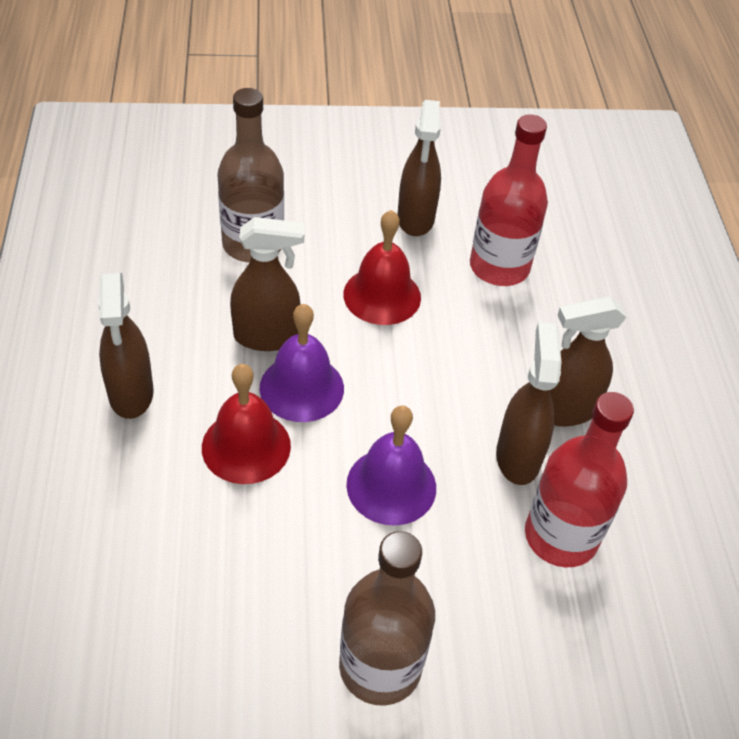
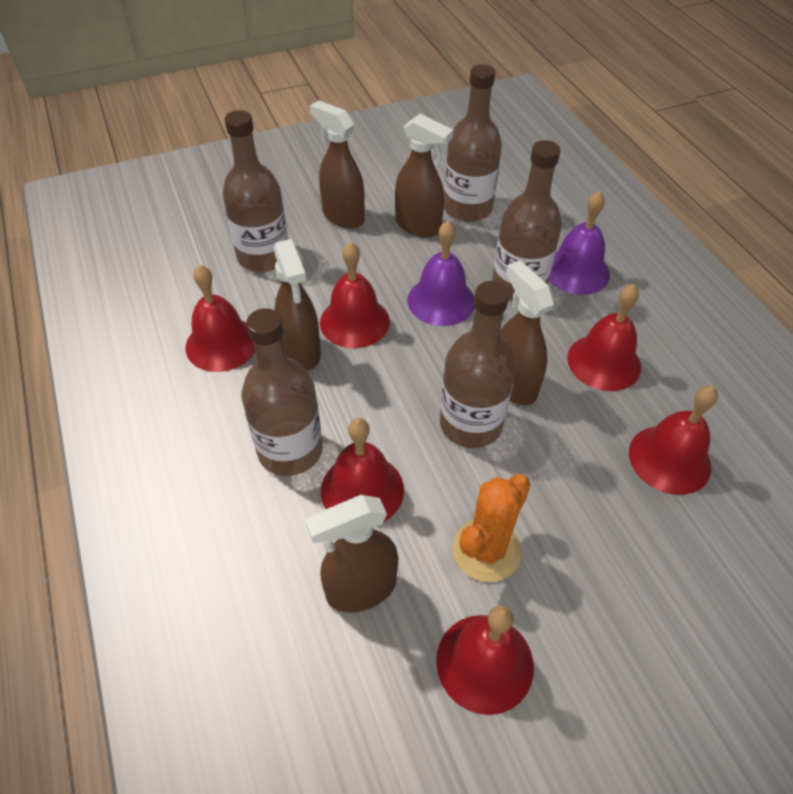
brown bottle: 2 -> 5
orange cactus: 0 -> 1
red bell: 2 -> 6
red bottle: 2 -> 0

